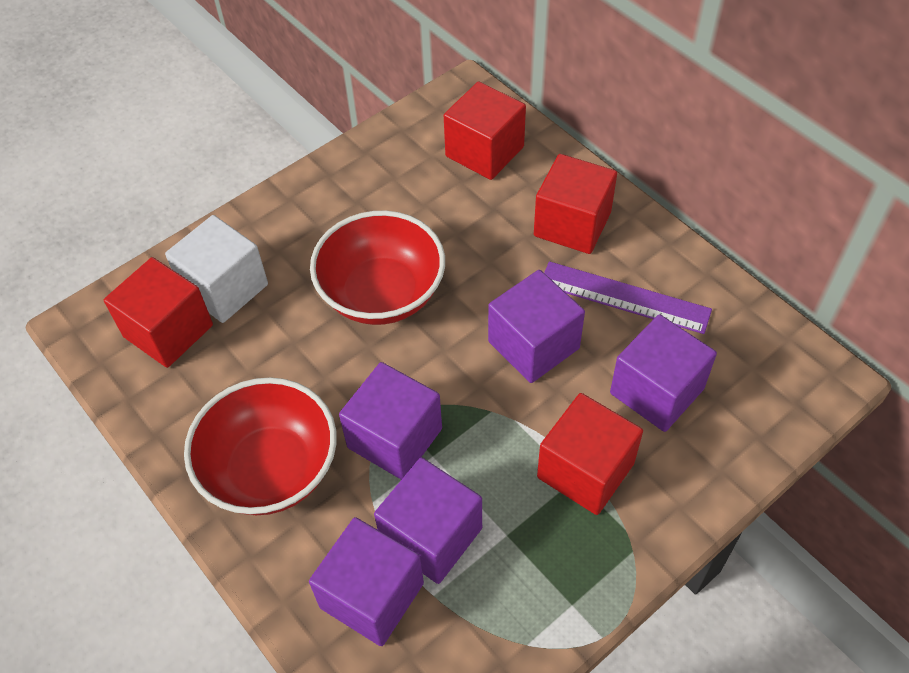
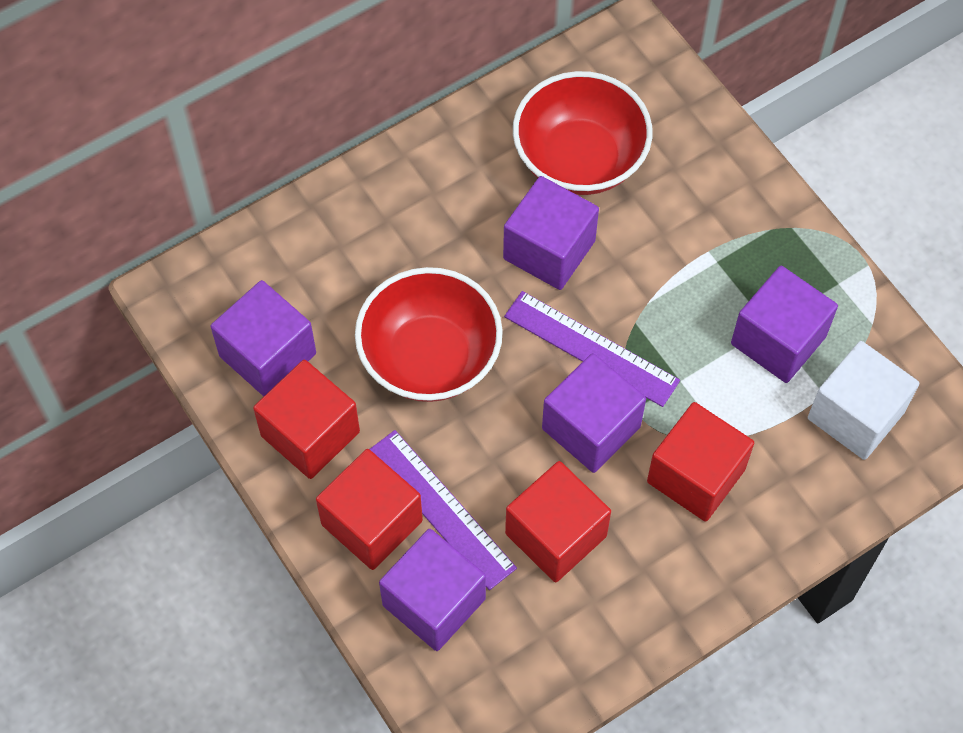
purple ruler: 1 -> 2

